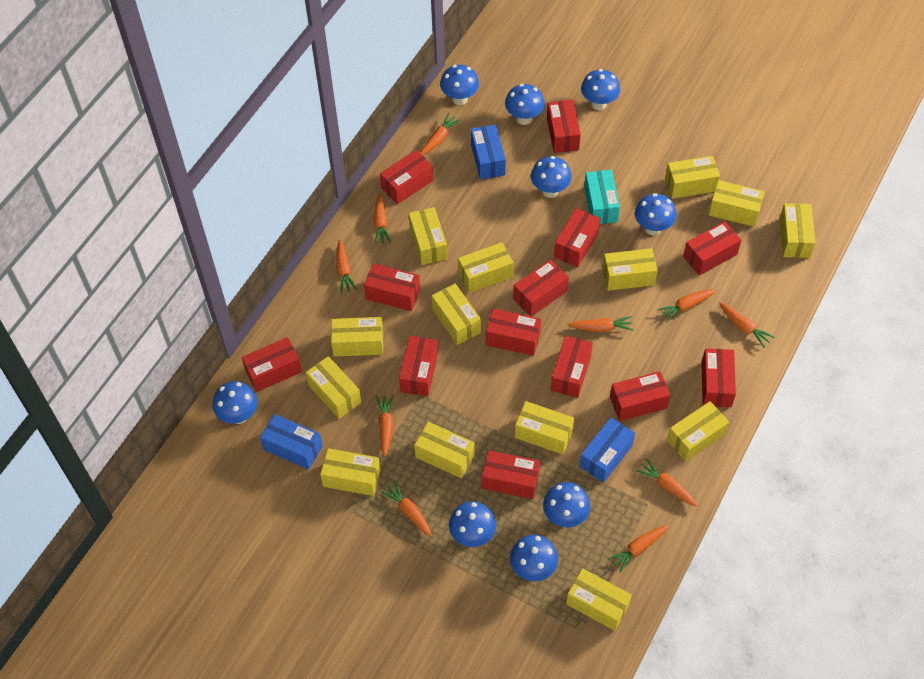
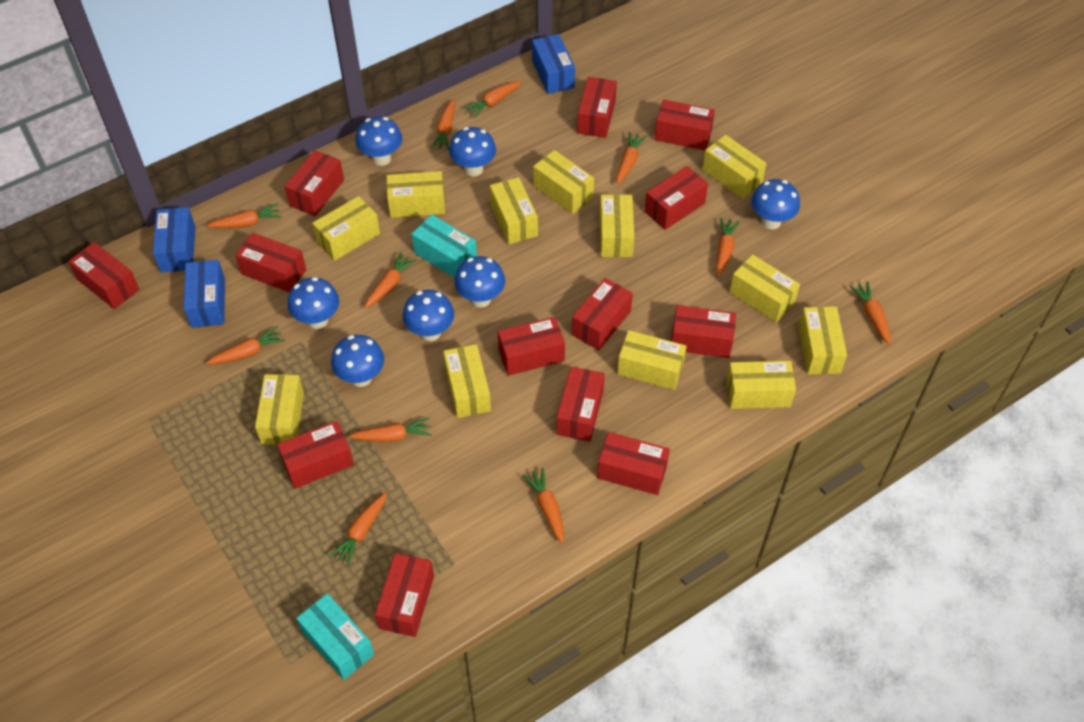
blue mushroom: 9 -> 7
orange carrot: 10 -> 11
turquoise box: 1 -> 2
yellow box: 14 -> 12

